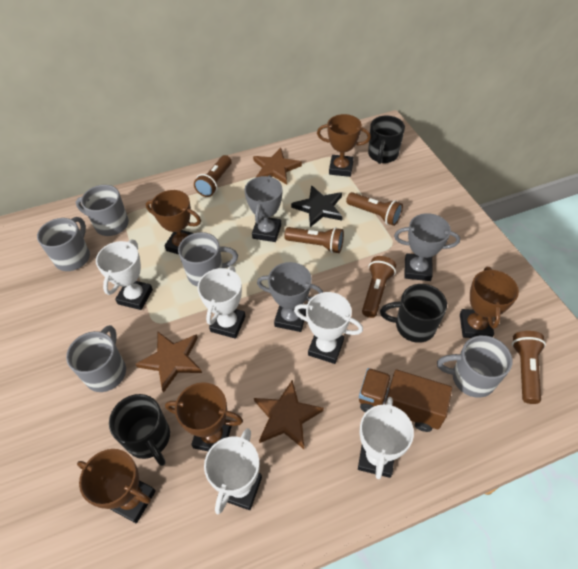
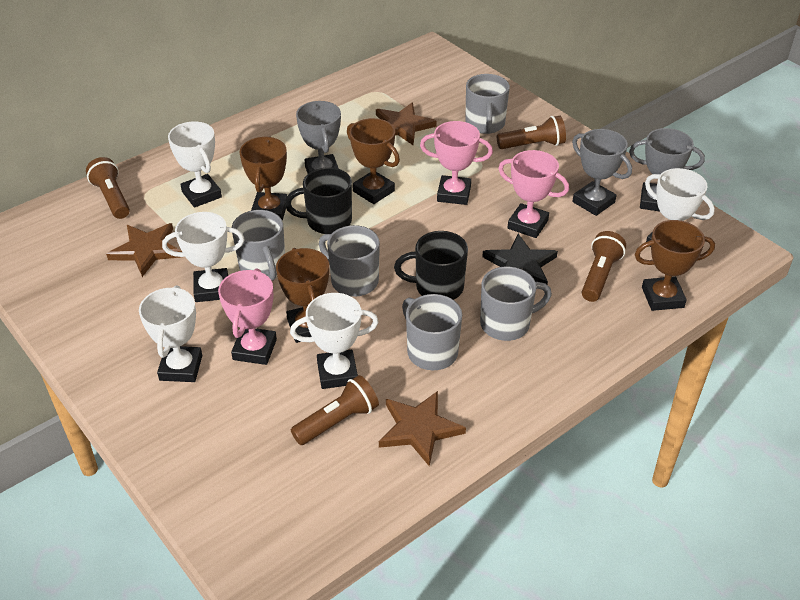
black mug: 3 -> 2
brown flashlight: 5 -> 4
brown trophy: 5 -> 4
brown truck: 1 -> 0
pink trophy: 0 -> 3

